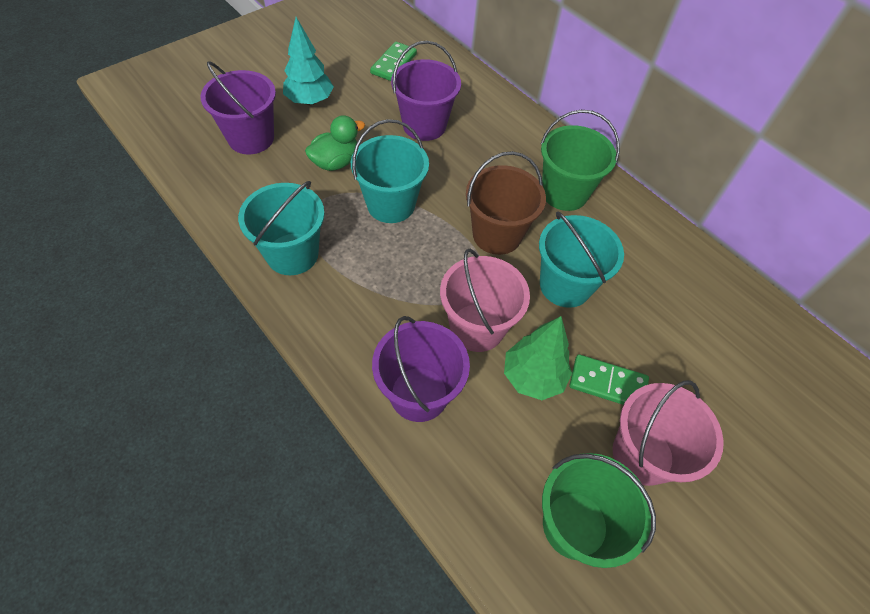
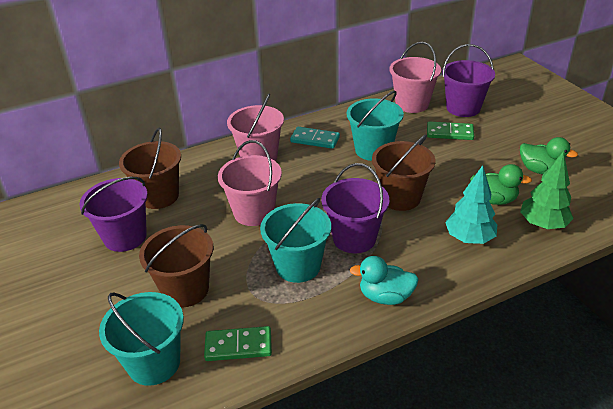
brown bucket: 1 -> 3
green bucket: 2 -> 0
green duck: 1 -> 2
pink bucket: 2 -> 3
turquoise domino: 0 -> 1
turquoise duck: 0 -> 1

